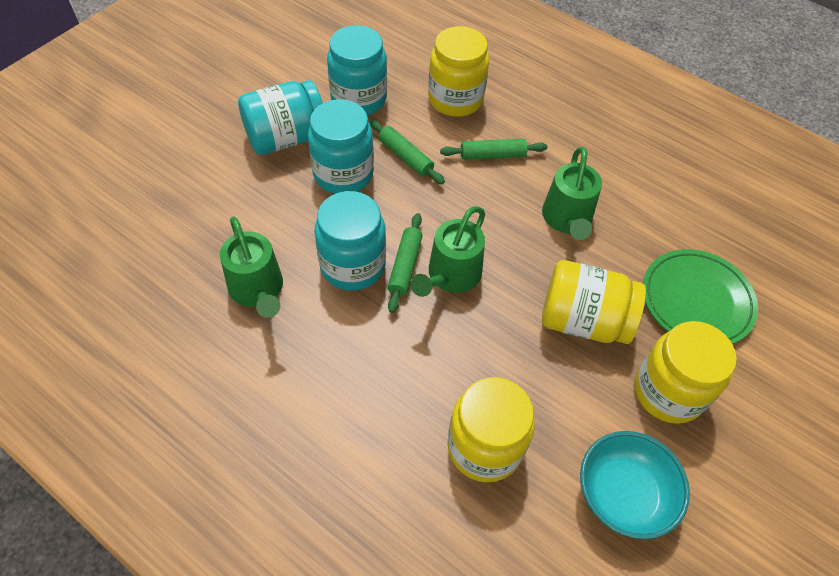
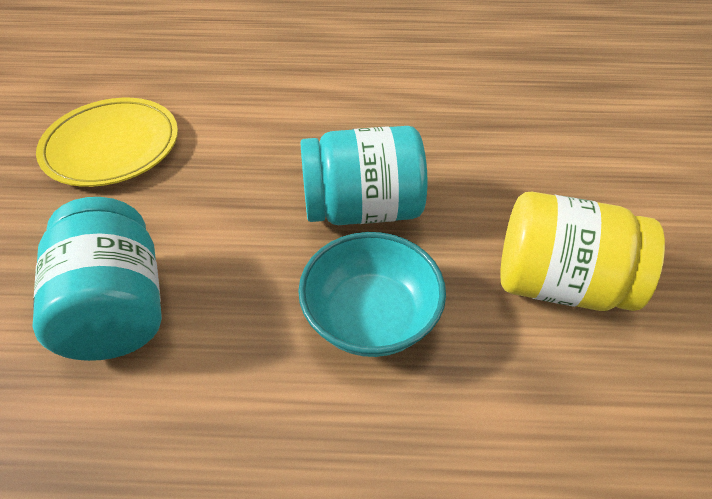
green plate: 1 -> 0
green rolling pin: 3 -> 0
green watering can: 3 -> 0
turquoise jar: 4 -> 2
yellow jar: 4 -> 1
yellow plate: 0 -> 1

